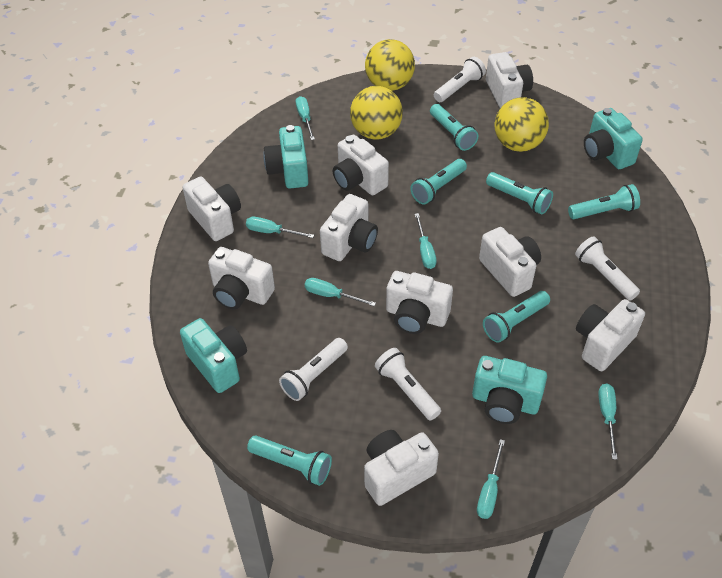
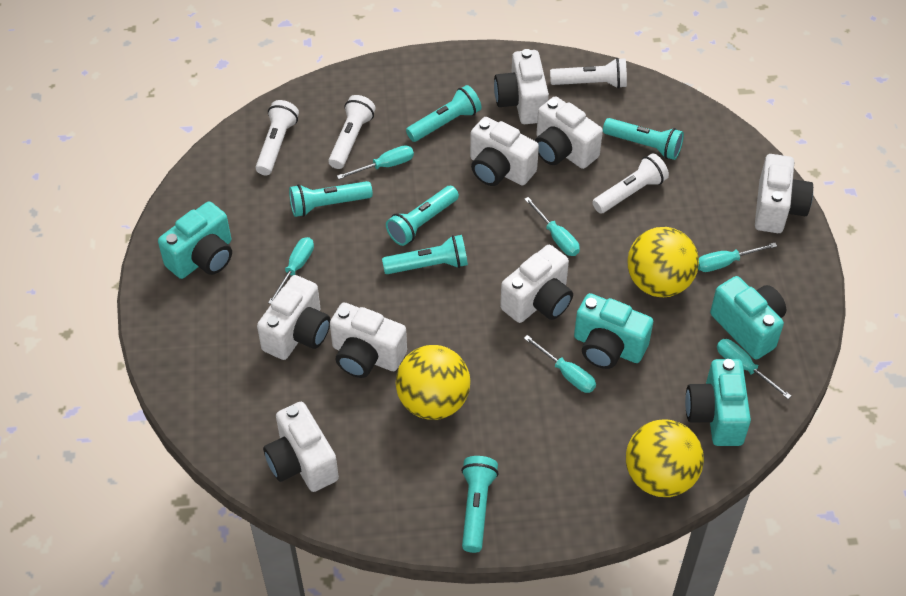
white camera: 9 -> 8

